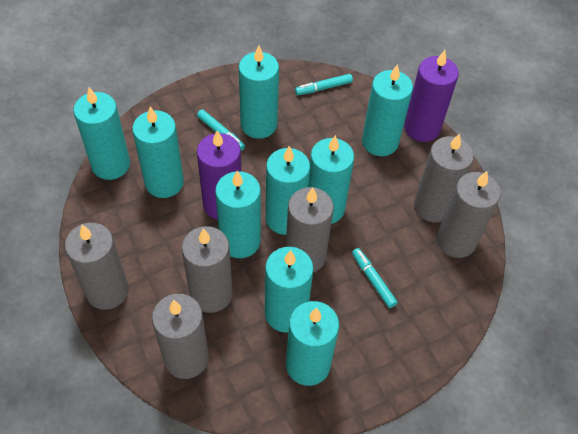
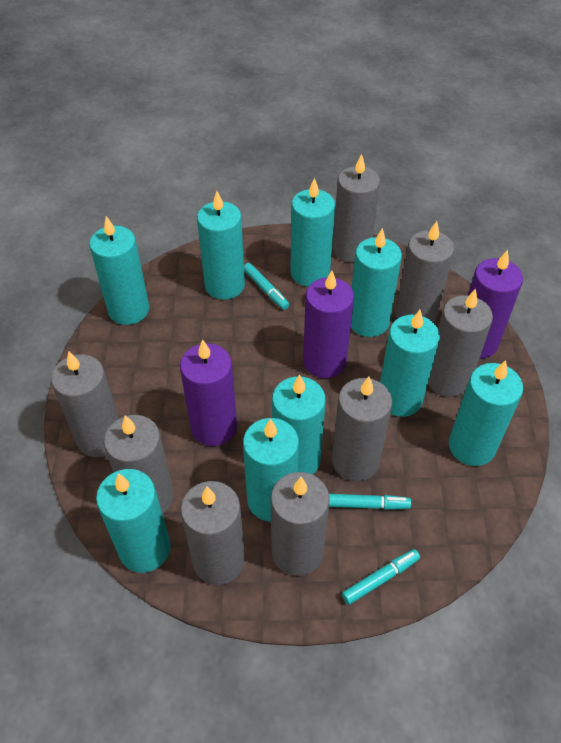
grey candle: 6 -> 8
purple candle: 2 -> 3

